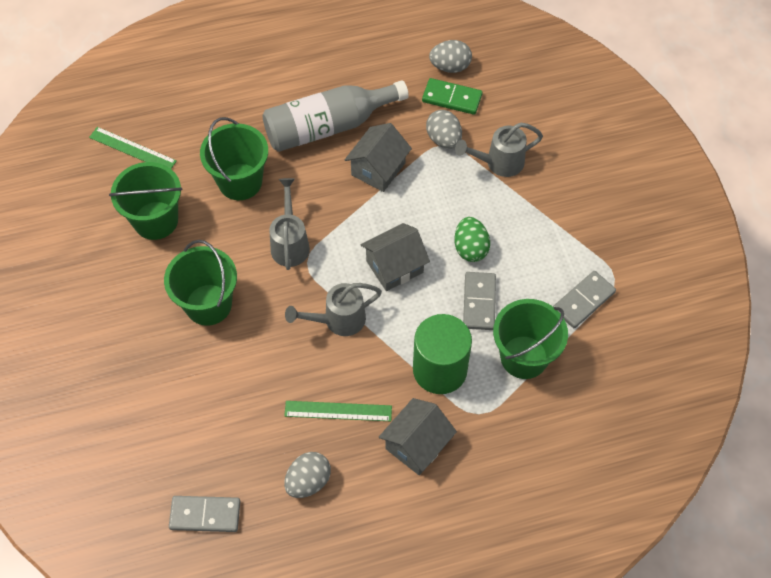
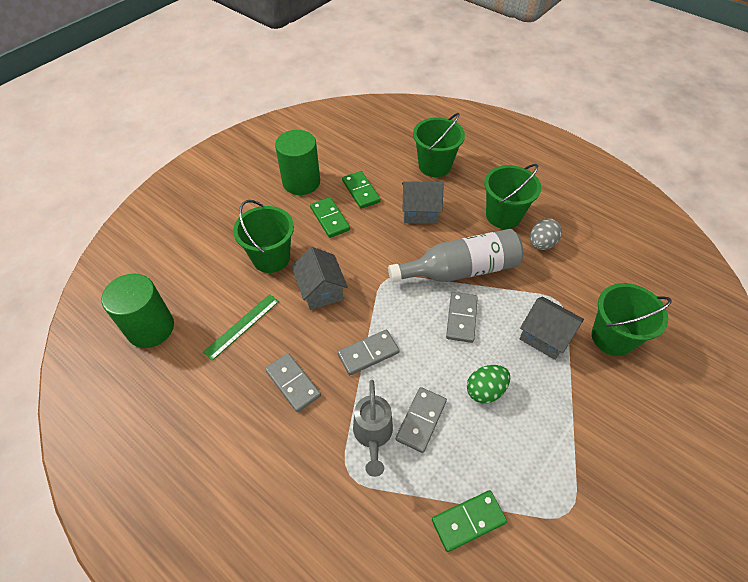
green cylinder: 1 -> 2
green domino: 1 -> 3
green ruler: 2 -> 1
grey domino: 3 -> 4
grey egg: 3 -> 1
grey watering can: 3 -> 1

